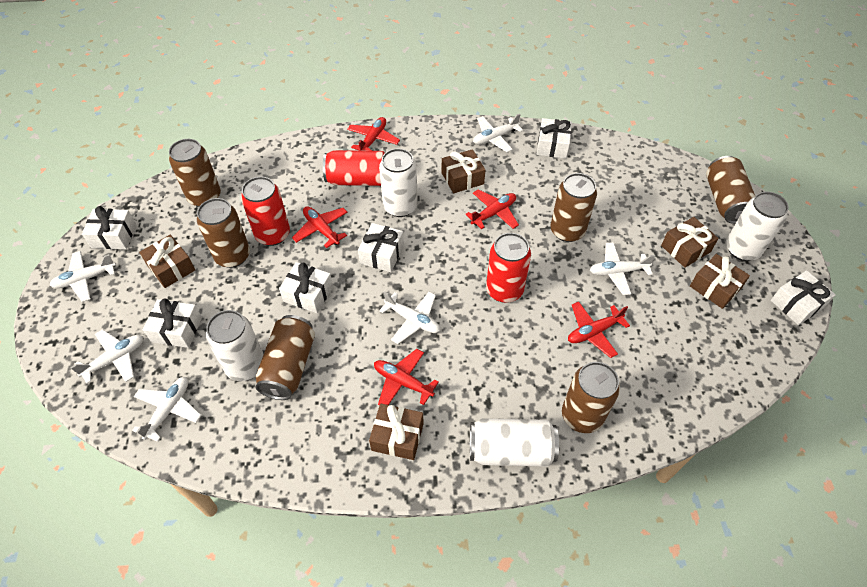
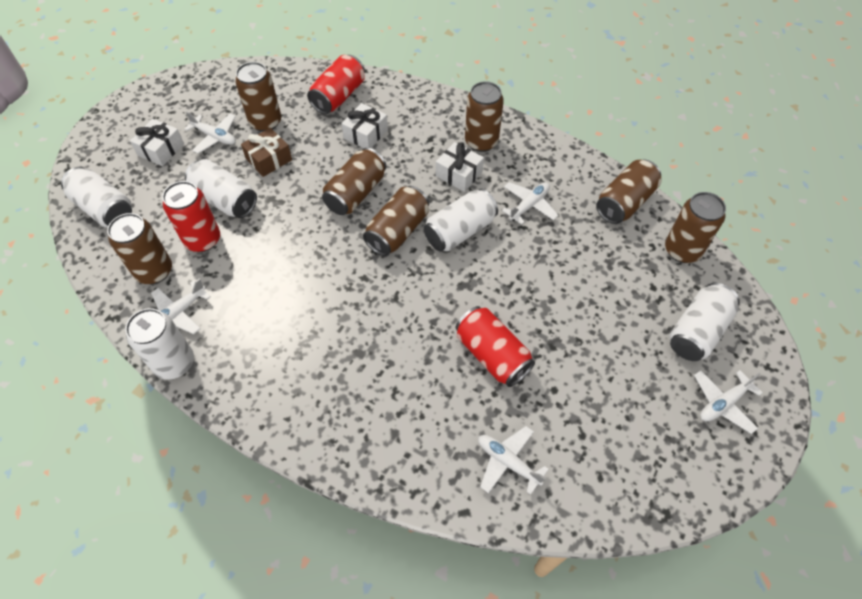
brown can: 6 -> 7
brown gift: 5 -> 1
red plane: 5 -> 0
white can: 4 -> 5
white gift: 6 -> 3
white plane: 6 -> 5

